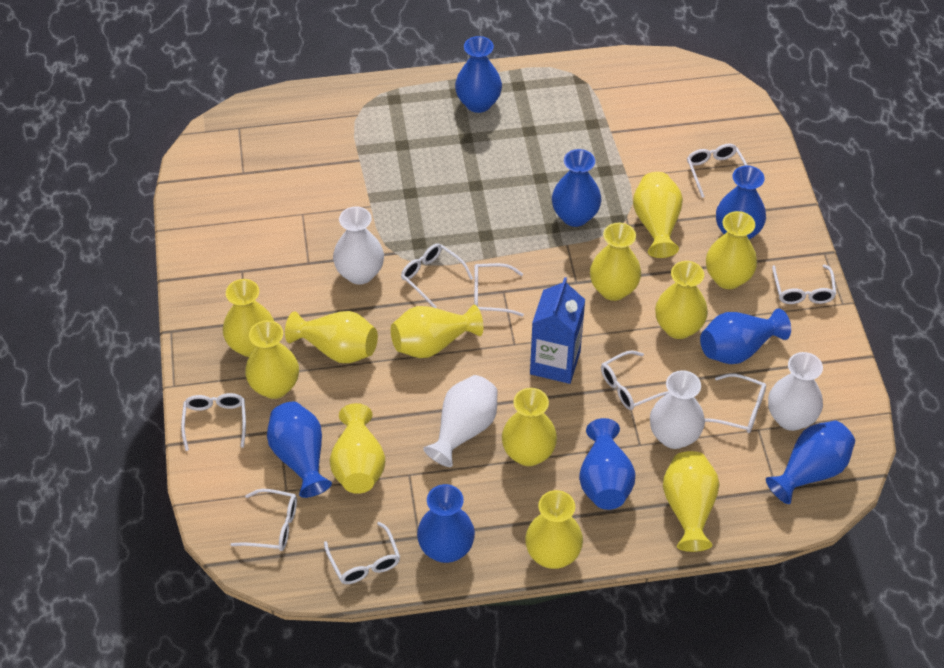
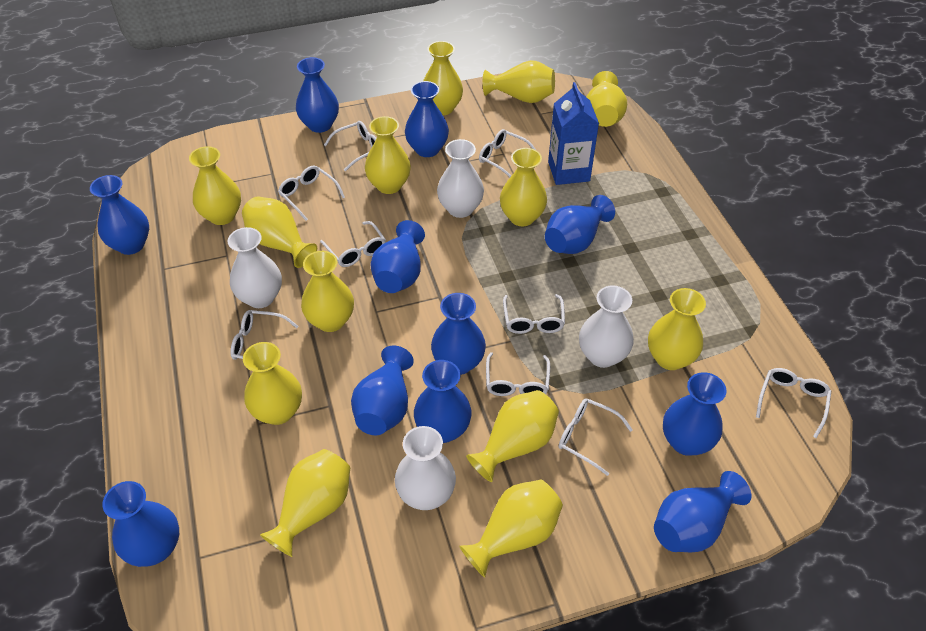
blue vase: 8 -> 11
yellow vase: 12 -> 13

